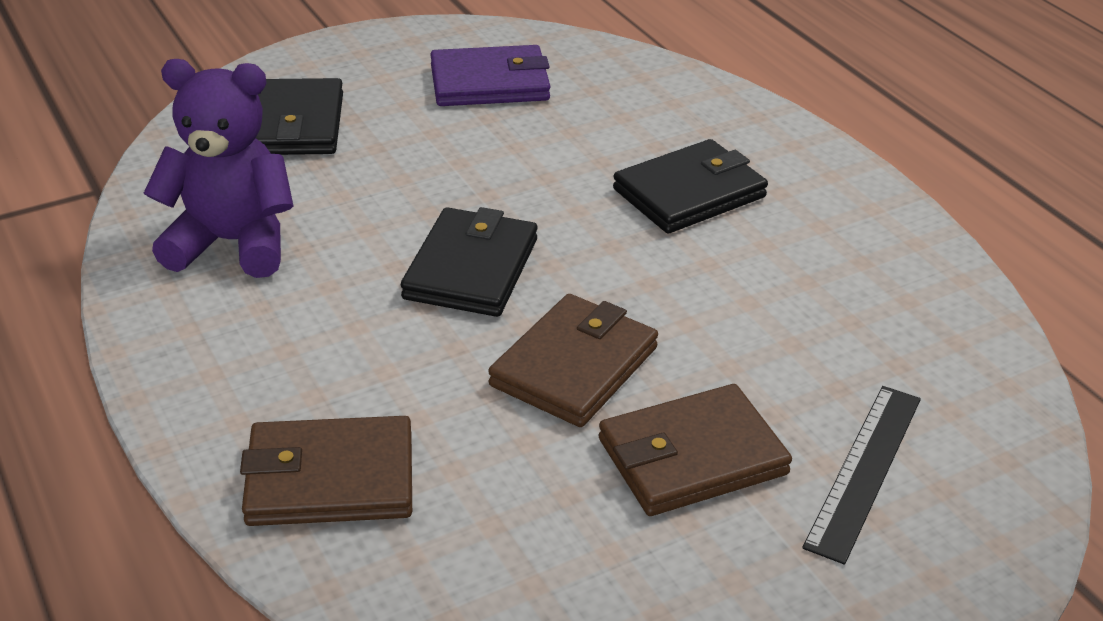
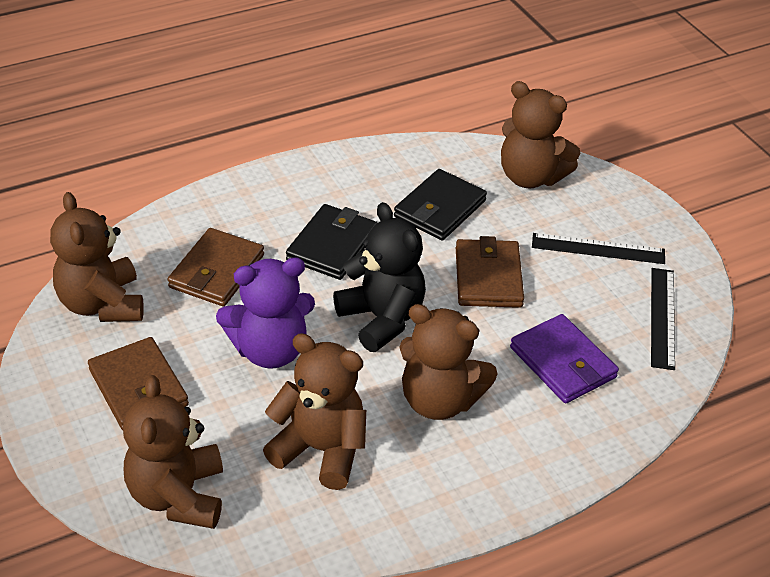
black ruler: 1 -> 2
black teddy bear: 0 -> 1
black wallet: 3 -> 2
brown teddy bear: 0 -> 5

